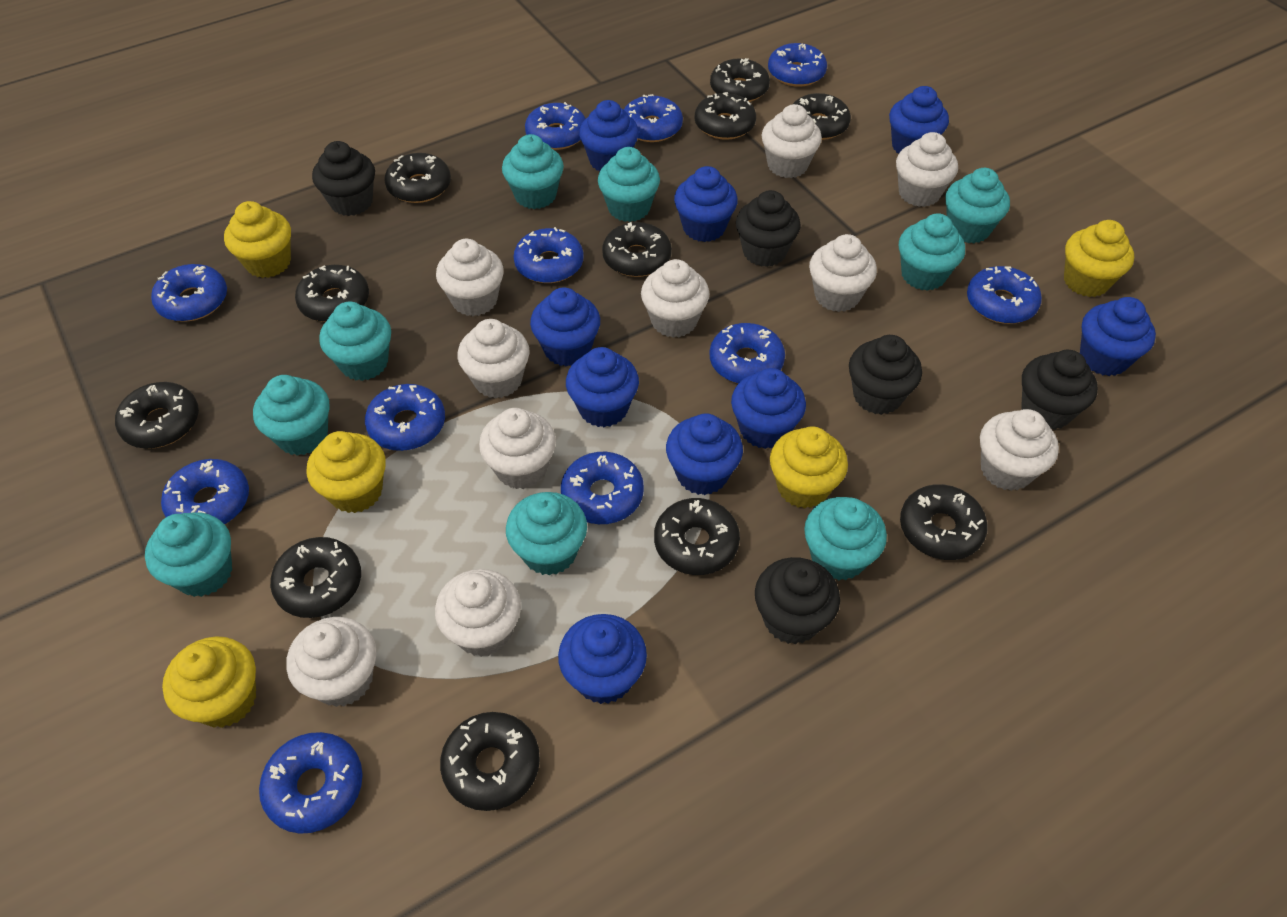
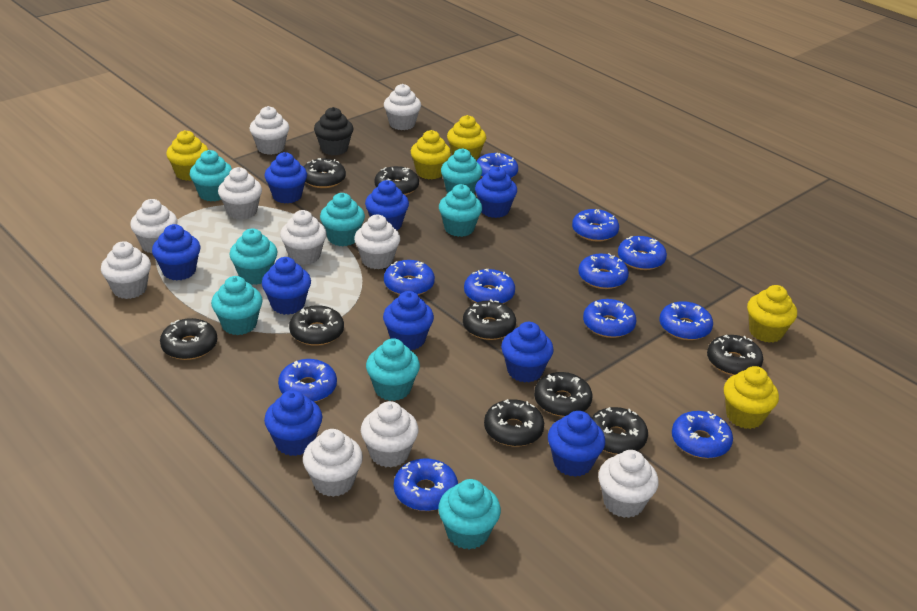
black cupcake: 5 -> 1
black donut: 11 -> 9
turquoise cupcake: 9 -> 8

